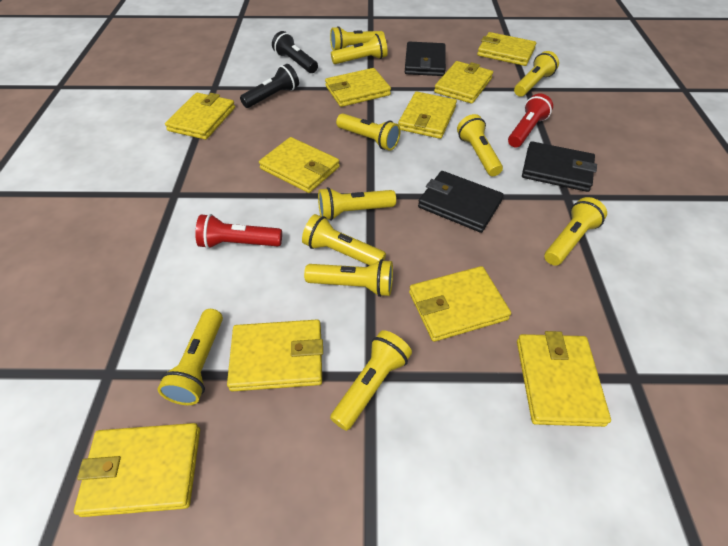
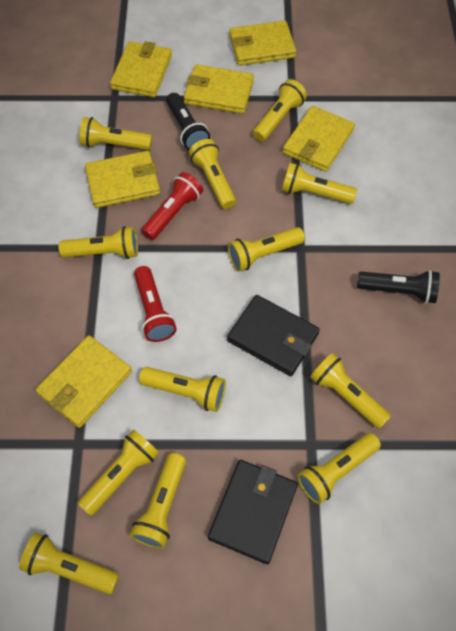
black wallet: 3 -> 2
yellow flashlight: 11 -> 12
yellow wallet: 10 -> 6

